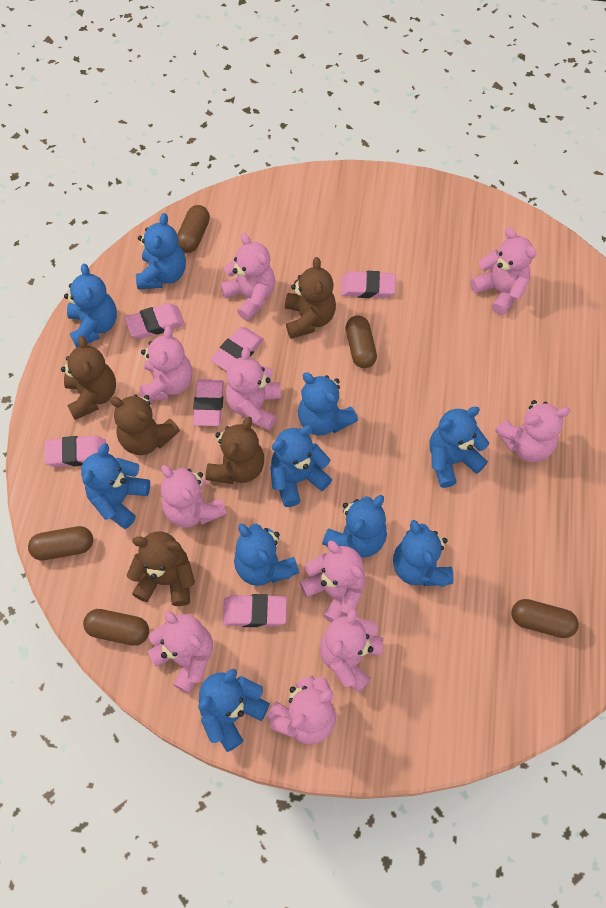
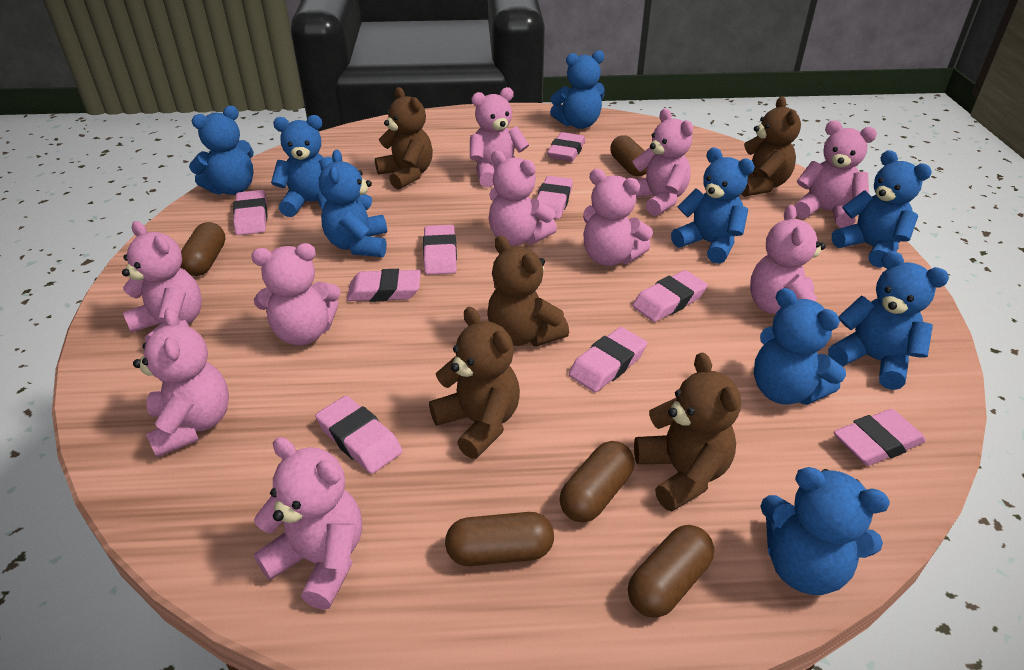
blue teddy bear: 10 -> 9
pink eraser: 6 -> 9

